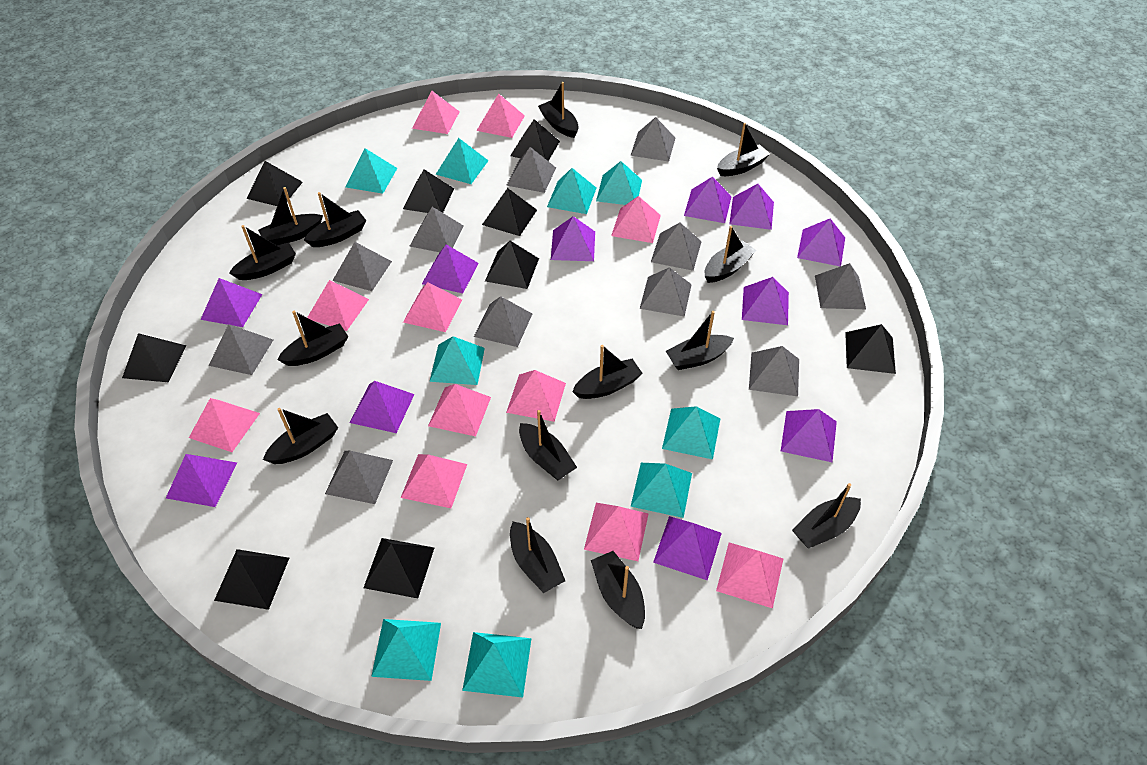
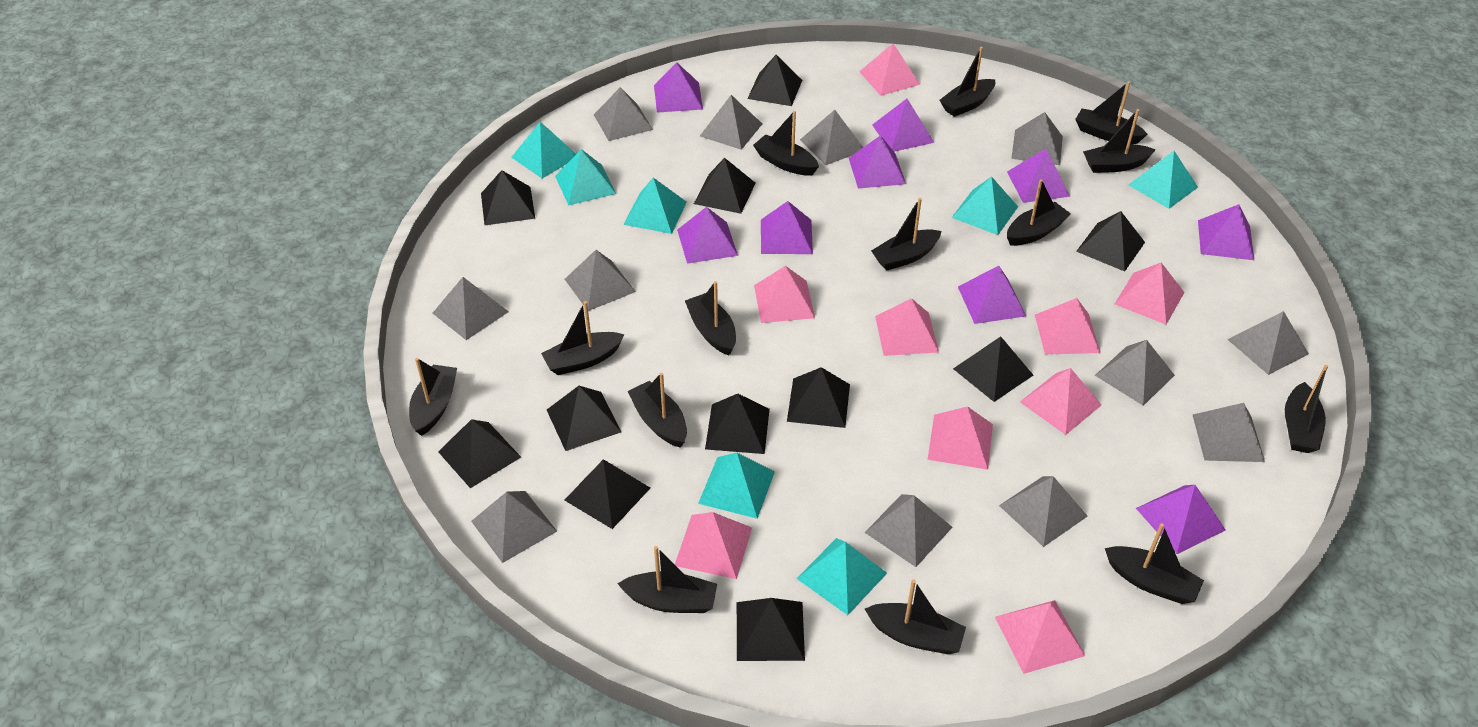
black pyramid: 9 -> 11
grey pyramid: 11 -> 12
pink pyramid: 11 -> 9
purple pyramid: 11 -> 9
turquoise pyramid: 9 -> 7

